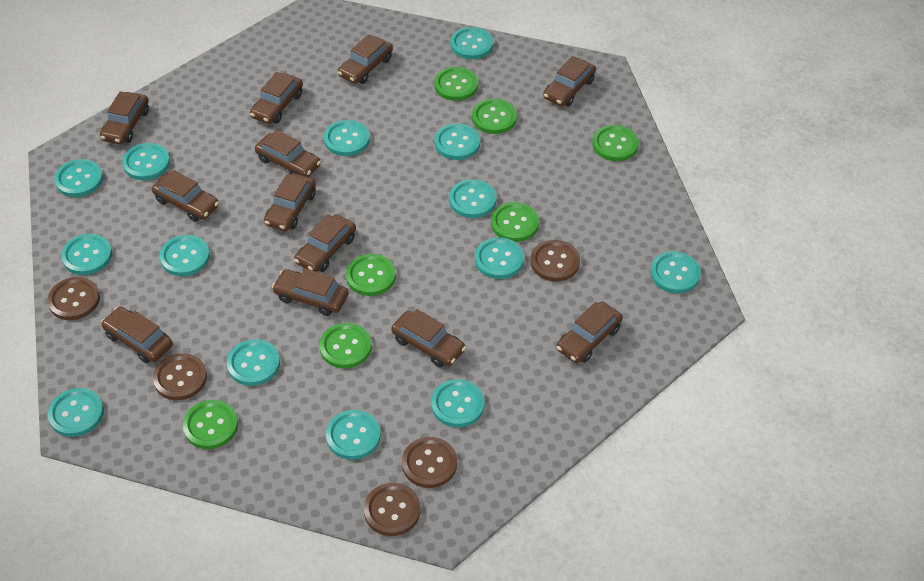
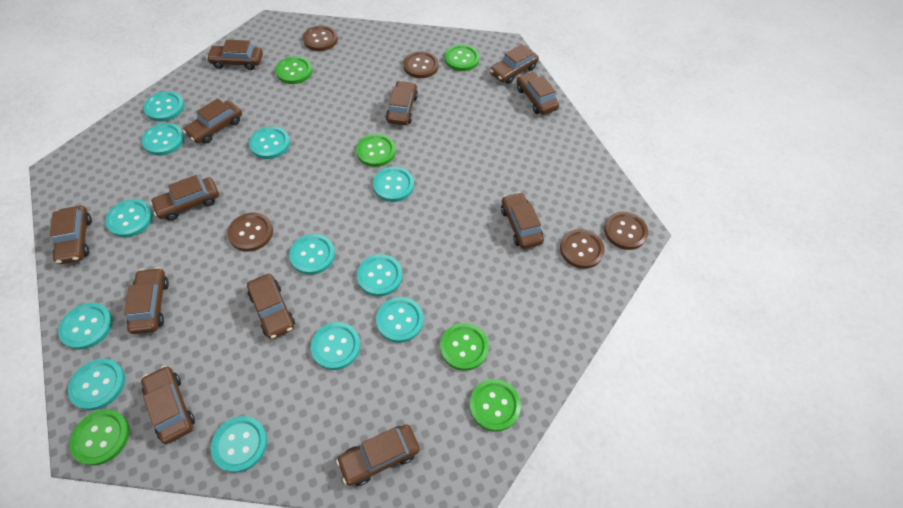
green button: 7 -> 6
turquoise button: 14 -> 12

